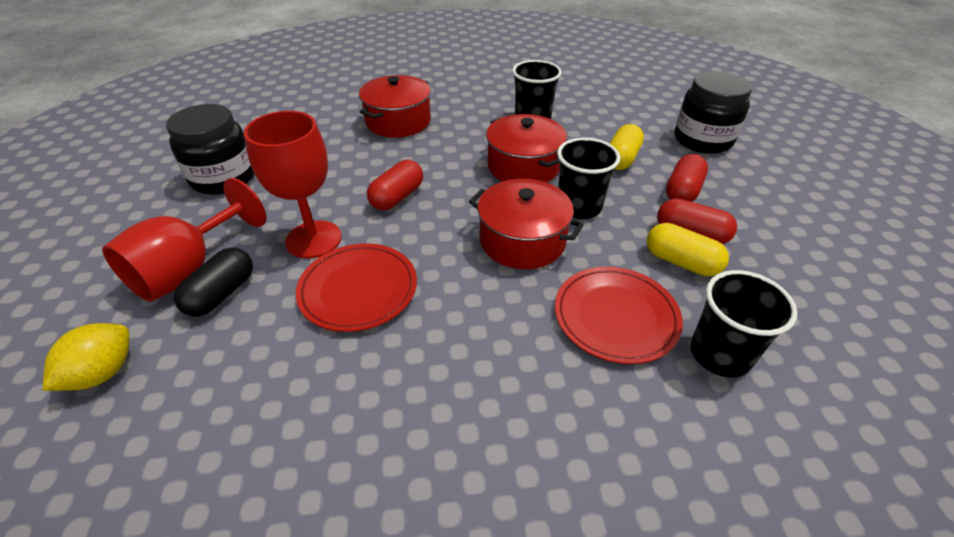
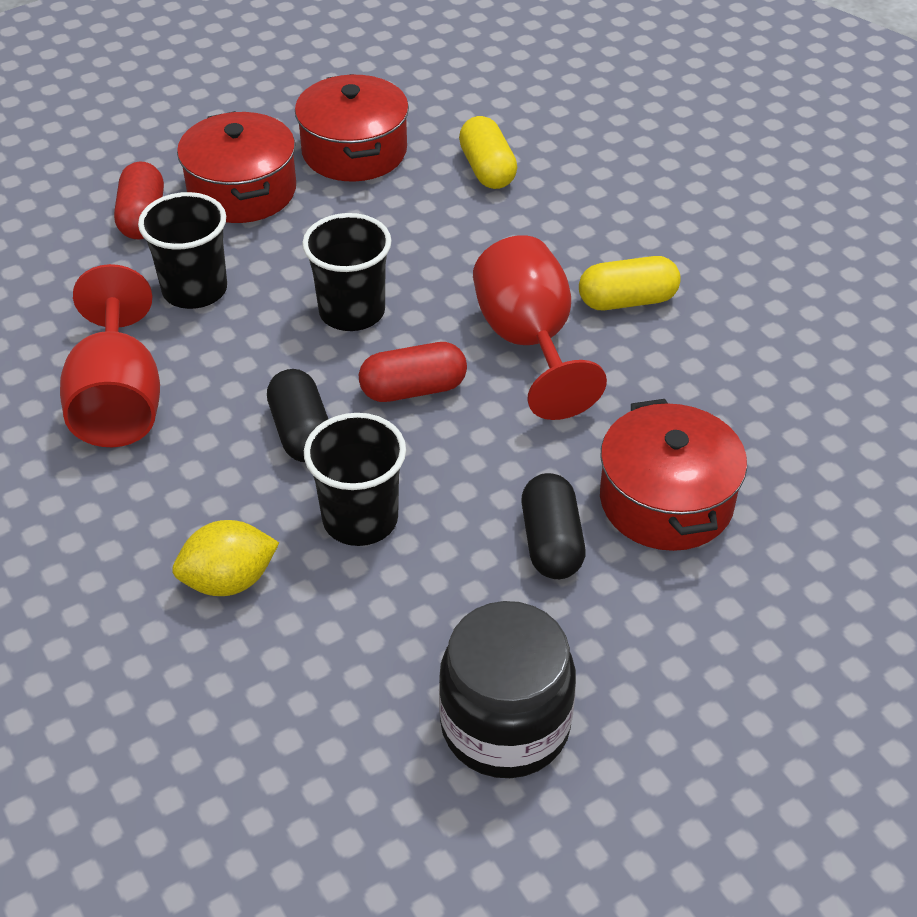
black capsule: 1 -> 2
black jar: 2 -> 1
red capsule: 3 -> 2
red plate: 2 -> 0

